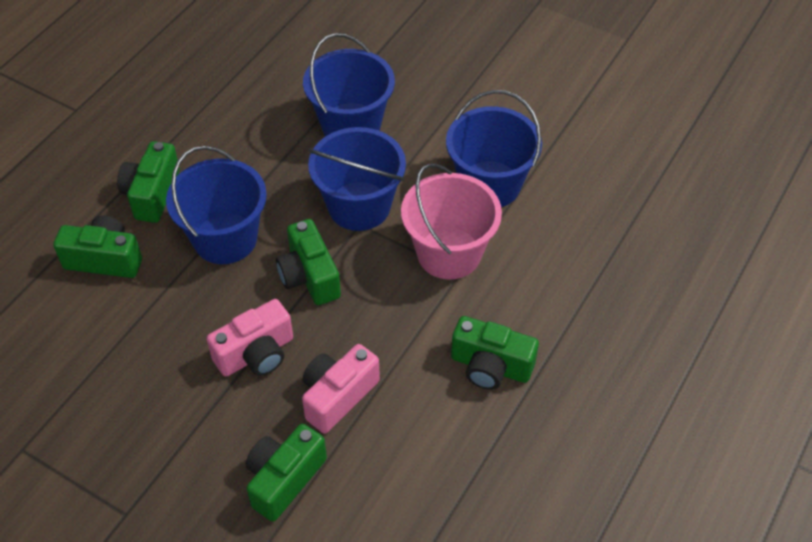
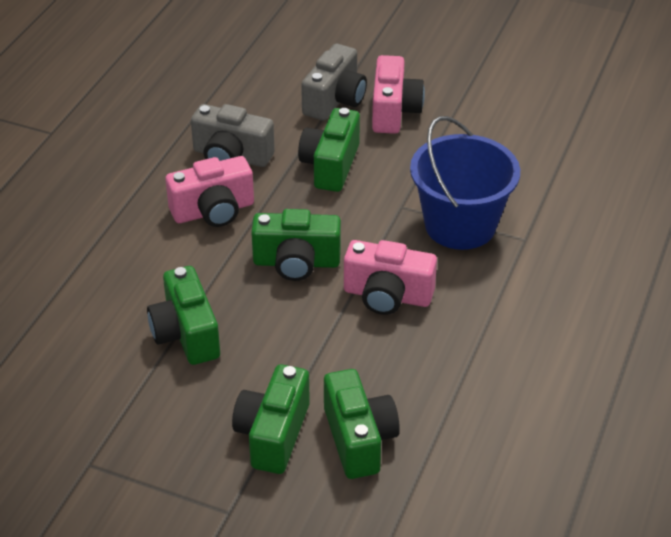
blue bucket: 4 -> 1
grey camera: 0 -> 2
pink bucket: 1 -> 0
pink camera: 2 -> 3

